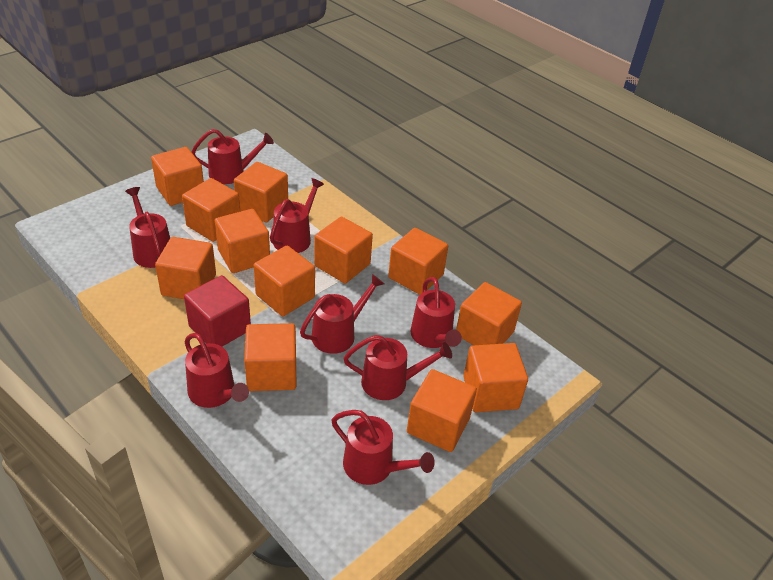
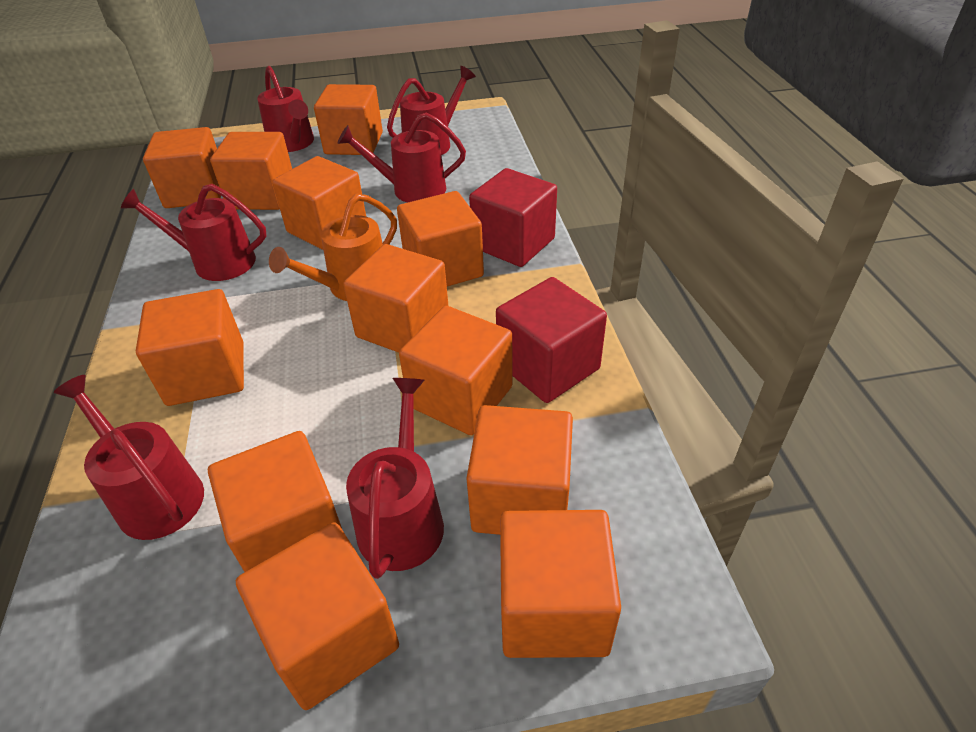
orange watering can: 0 -> 1
red cube: 1 -> 2
red watering can: 8 -> 6

